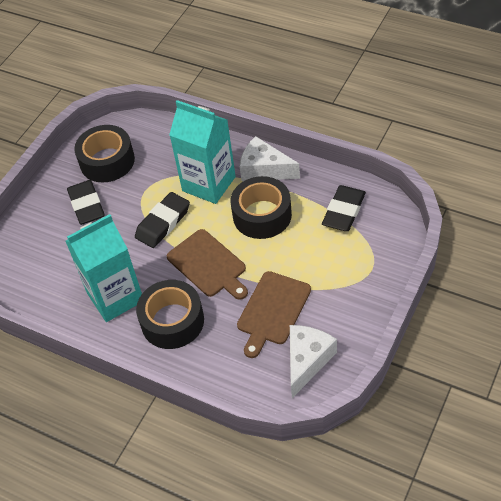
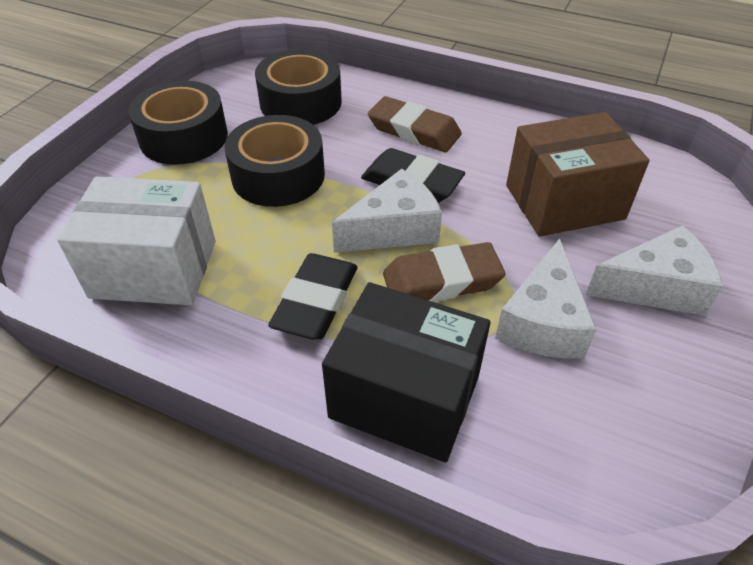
black box: 0 -> 1
black eraser: 3 -> 2
brown box: 0 -> 1
brown cutting board: 2 -> 0
brown eraser: 0 -> 2
turquoise carton: 2 -> 0
white box: 0 -> 1
white cheese: 2 -> 3

